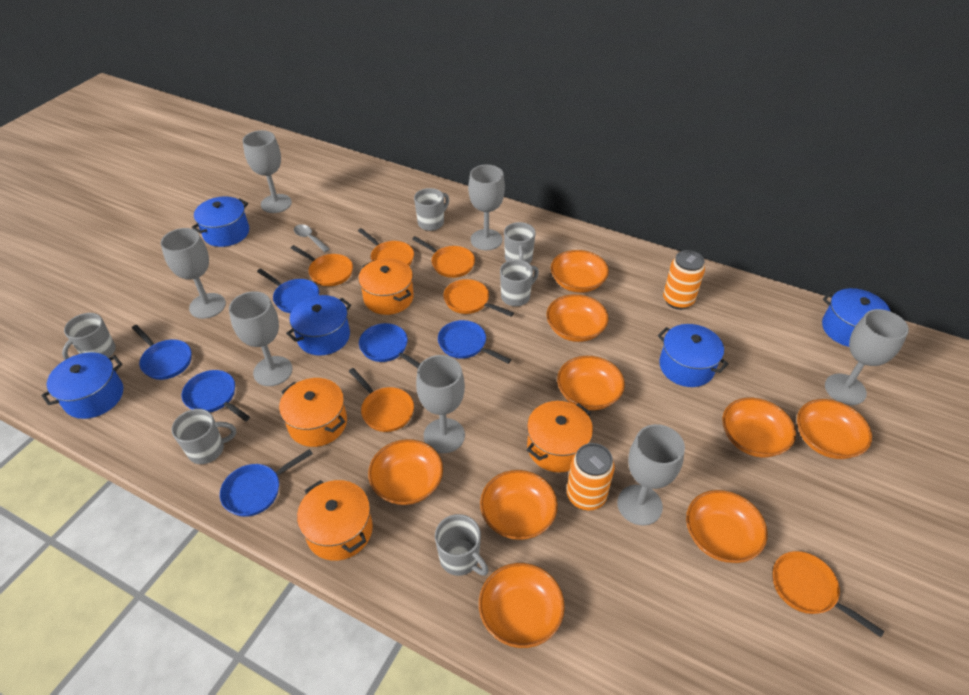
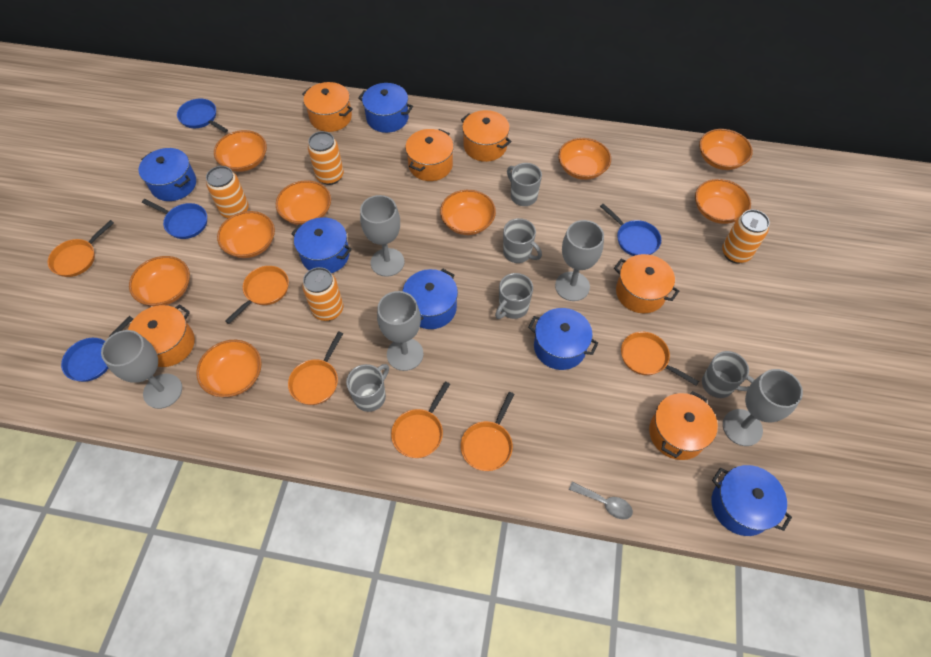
blue pan: 6 -> 4
blue pot: 5 -> 6
grey goblet: 7 -> 5
grey mug: 6 -> 5
orange can: 2 -> 4
orange pot: 4 -> 6

